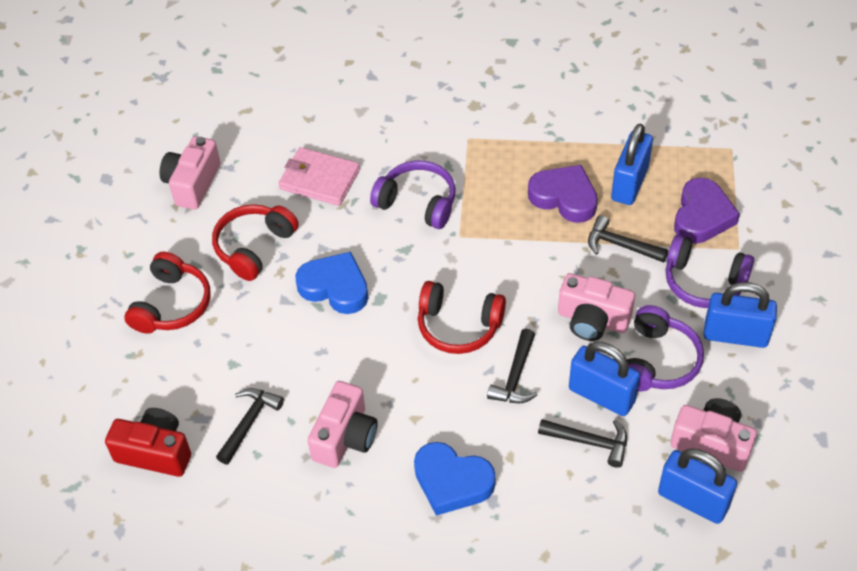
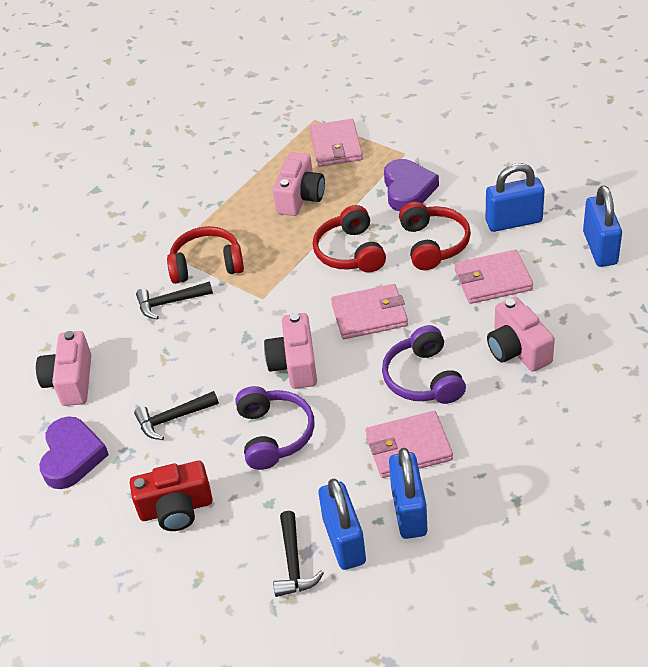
black hammer: 4 -> 3
blue heart: 2 -> 0
pink wallet: 1 -> 4
purple headphones: 3 -> 2

